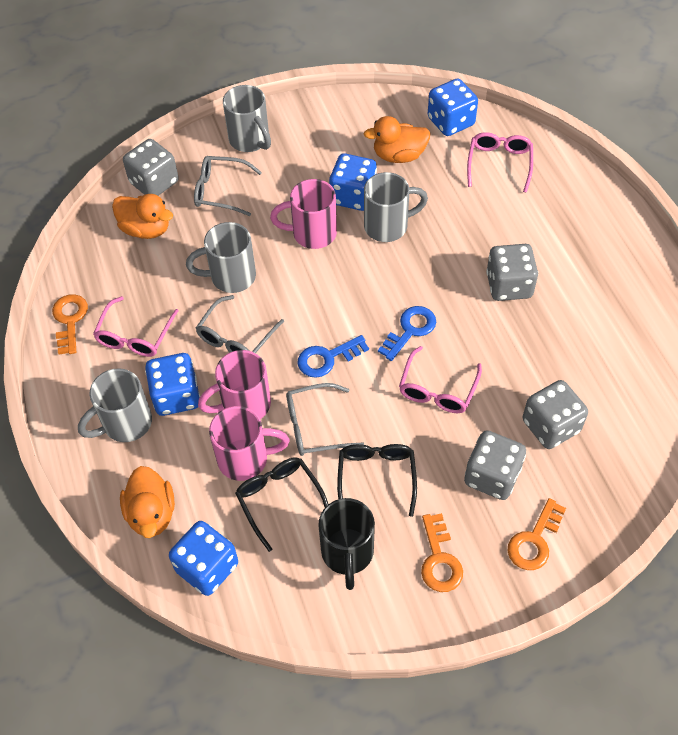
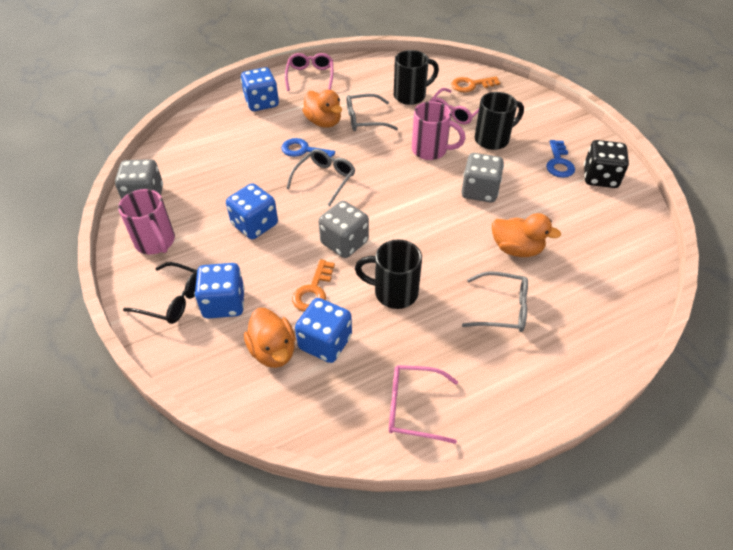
black dice: 0 -> 1
black glasses: 2 -> 1
black mug: 1 -> 3
grey dice: 4 -> 3
grey mug: 4 -> 0
orange key: 3 -> 2
pink mug: 3 -> 2

